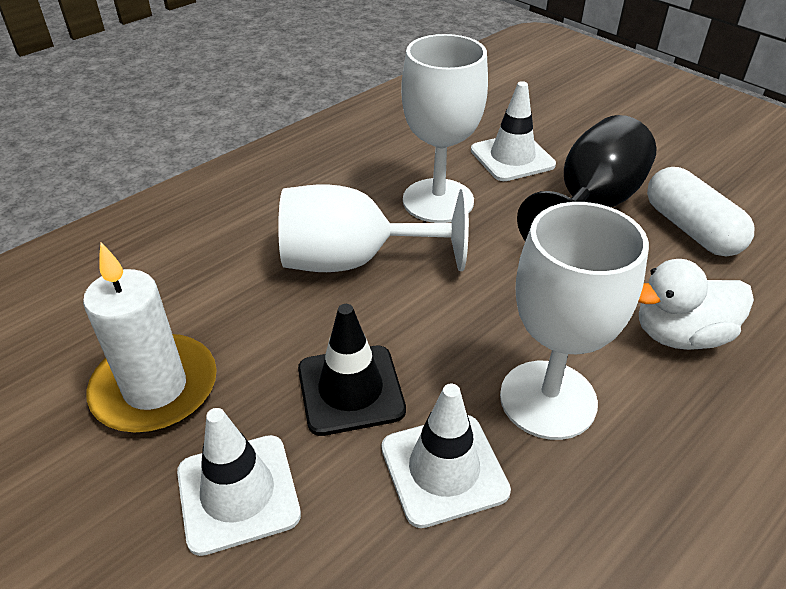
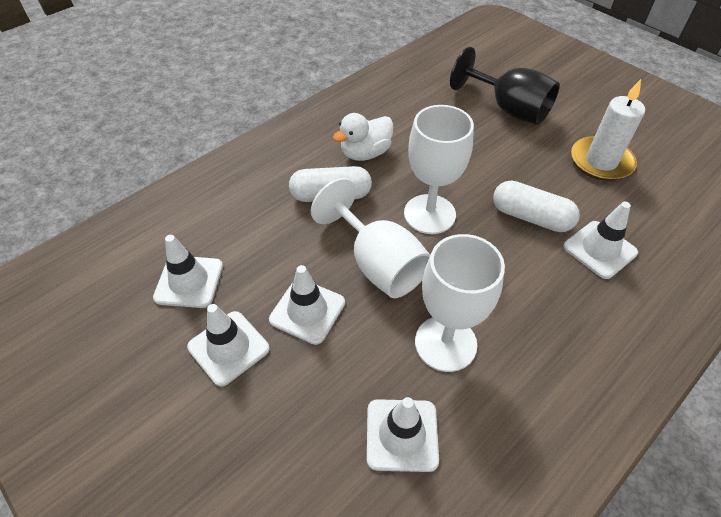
black traffic cone: 1 -> 0
white capsule: 1 -> 2
white traffic cone: 3 -> 5

